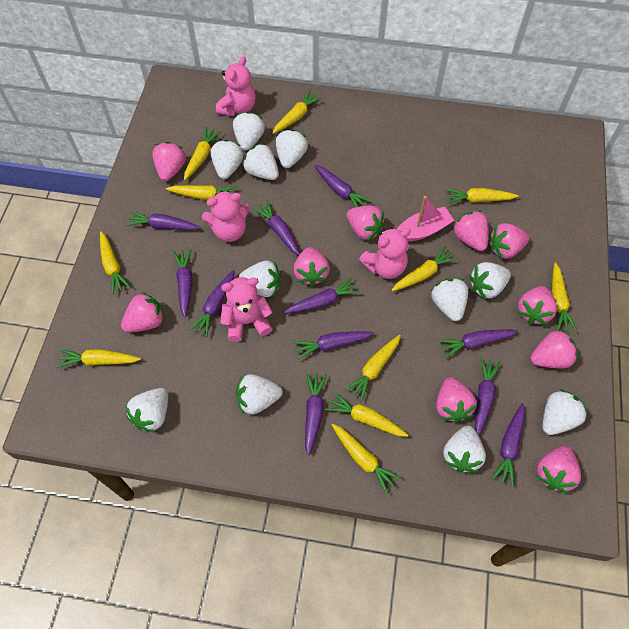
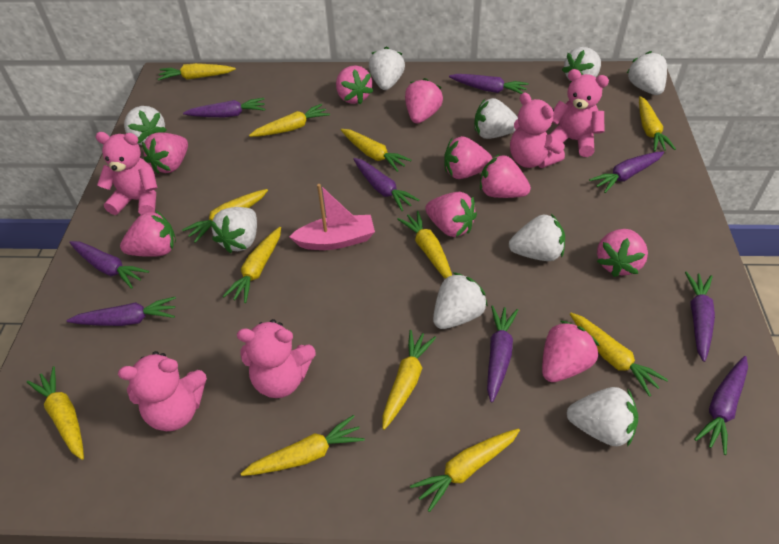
pink strawberry: 10 -> 9
pink teddy bear: 4 -> 5
purple carrot: 11 -> 9
white strawberry: 11 -> 9
yellow carrot: 11 -> 12

